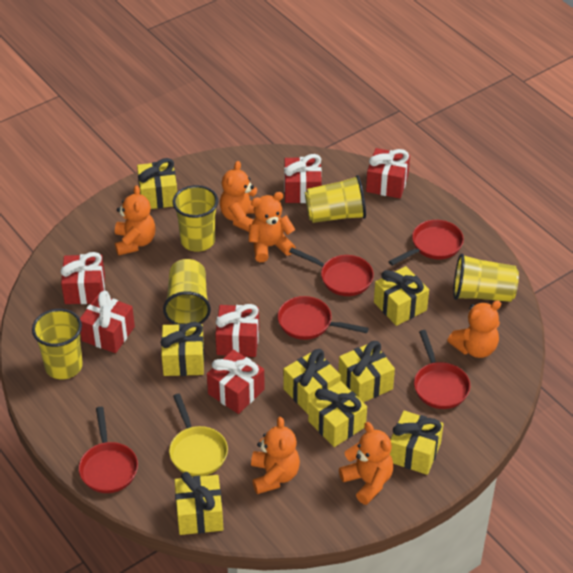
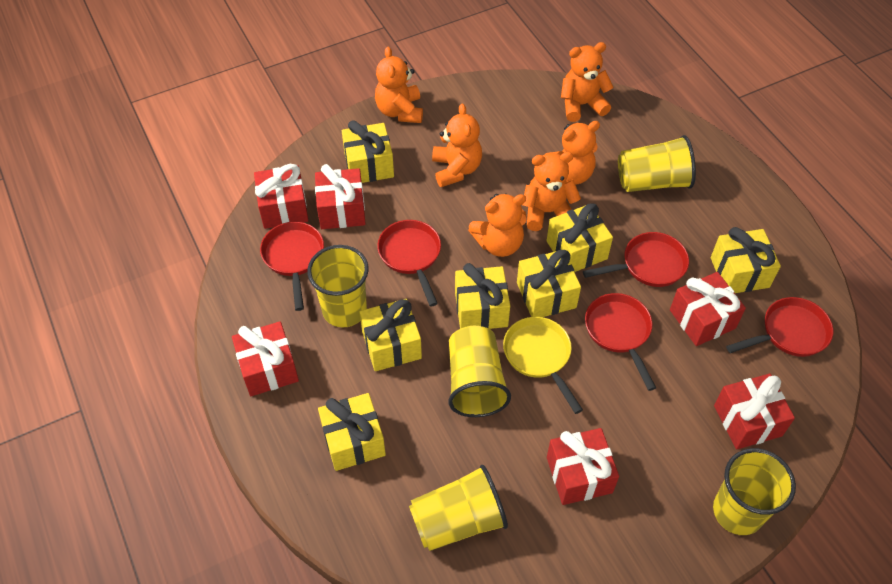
yellow gift: 8 -> 7

